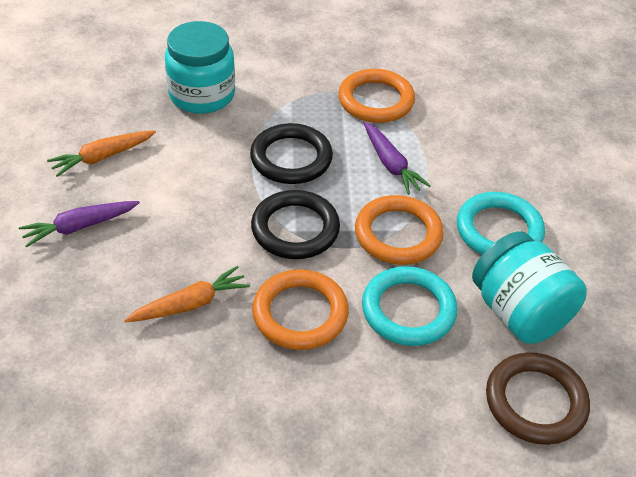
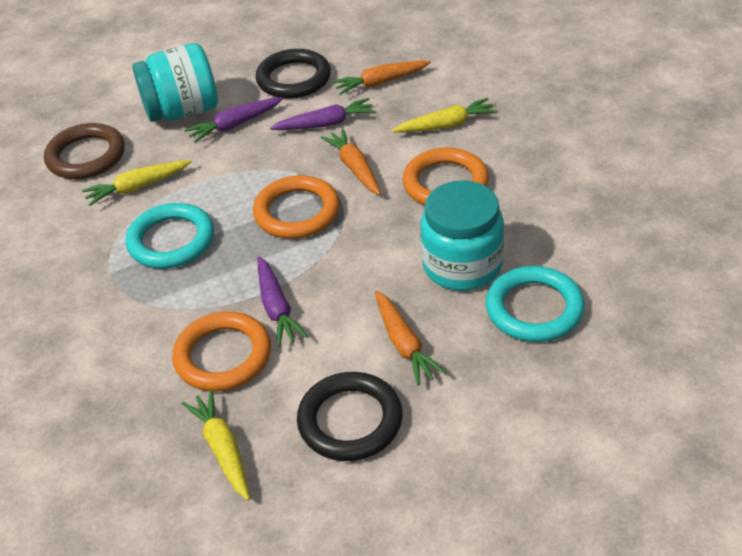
orange carrot: 2 -> 3
purple carrot: 2 -> 3
yellow carrot: 0 -> 3

